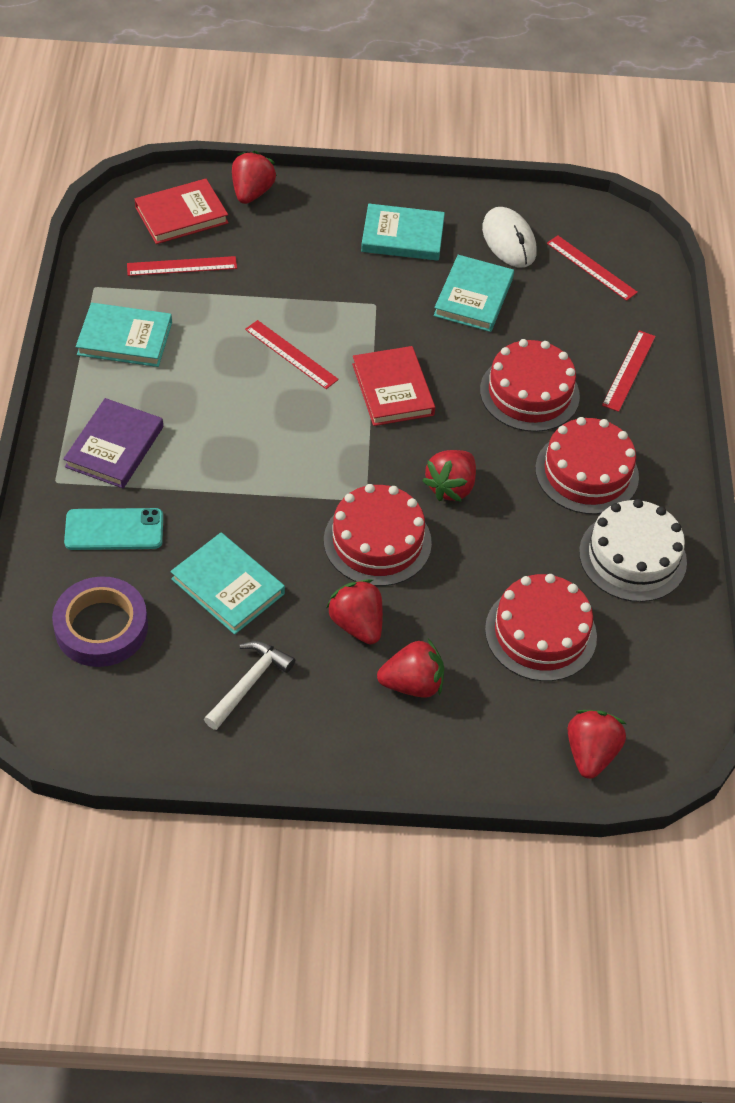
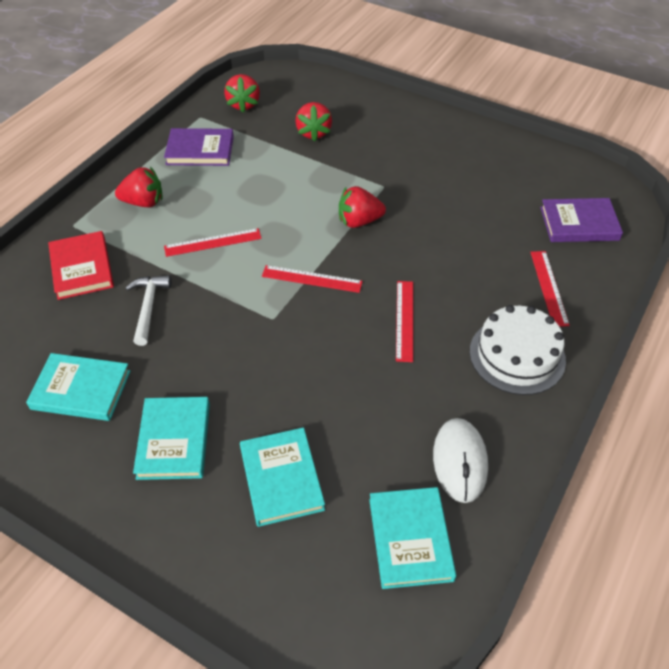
purple book: 1 -> 2
purple tape: 1 -> 0
red book: 2 -> 1
red cake: 4 -> 0
red strawberry: 5 -> 4
turquoise phone: 1 -> 0

